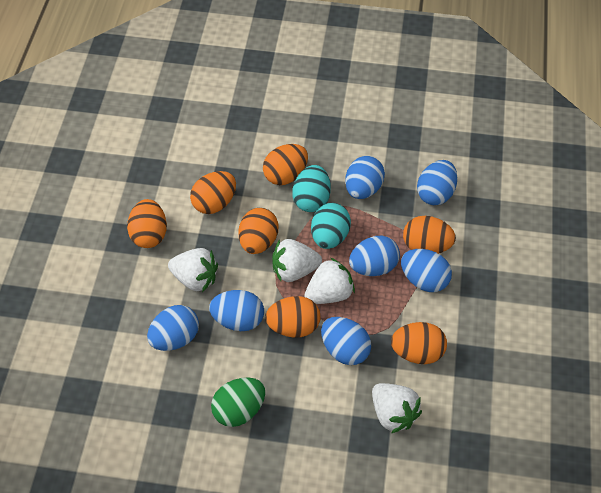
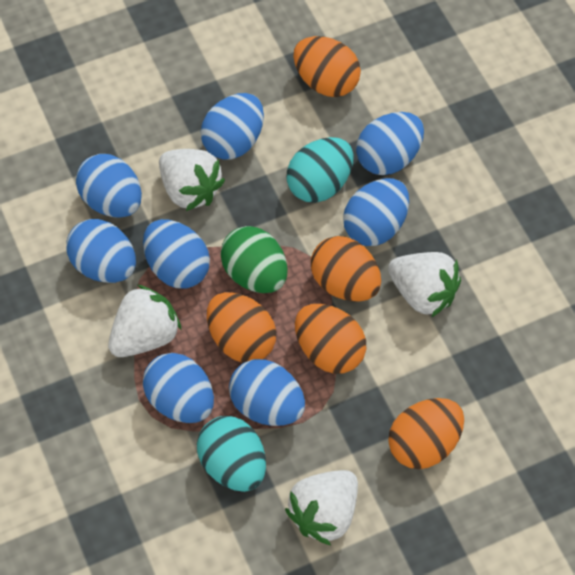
blue egg: 7 -> 8
orange egg: 7 -> 5

